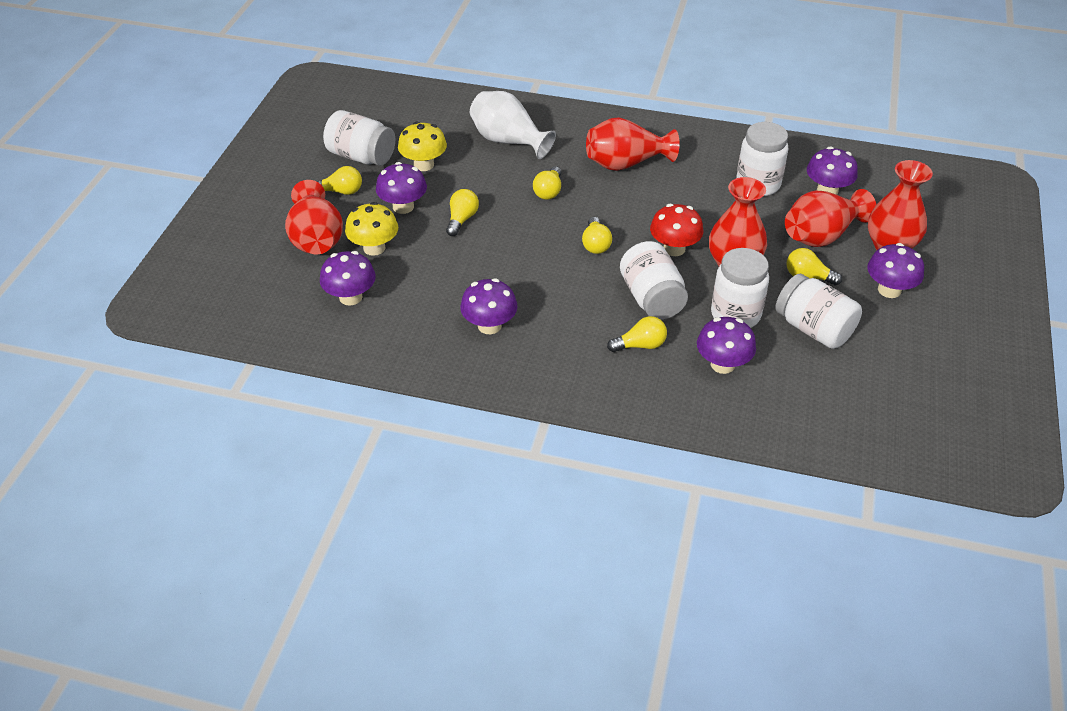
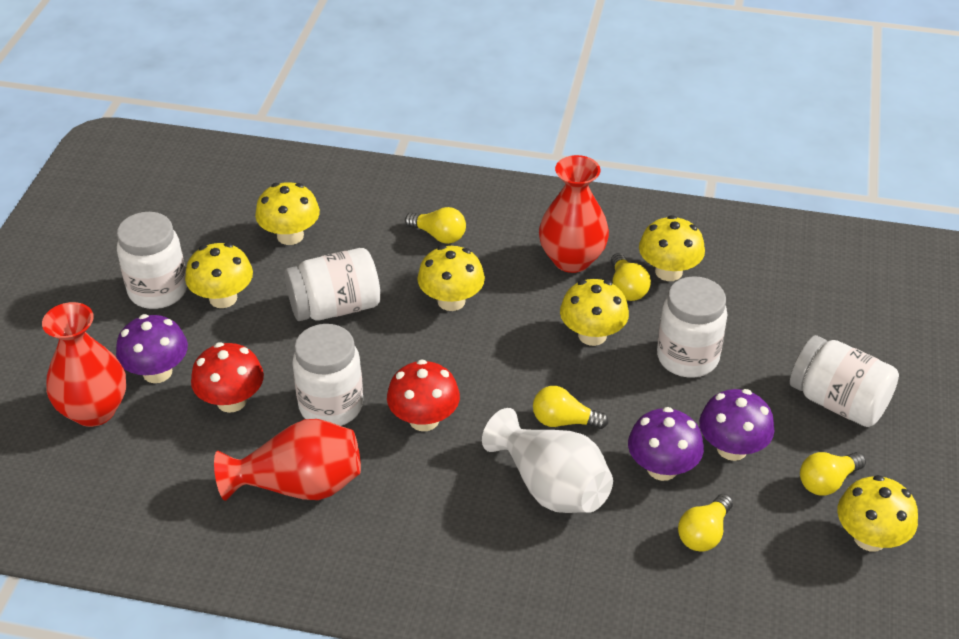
purple mushroom: 6 -> 3
red mushroom: 1 -> 2
red vase: 5 -> 3
yellow light bulb: 6 -> 5
yellow mushroom: 2 -> 6

